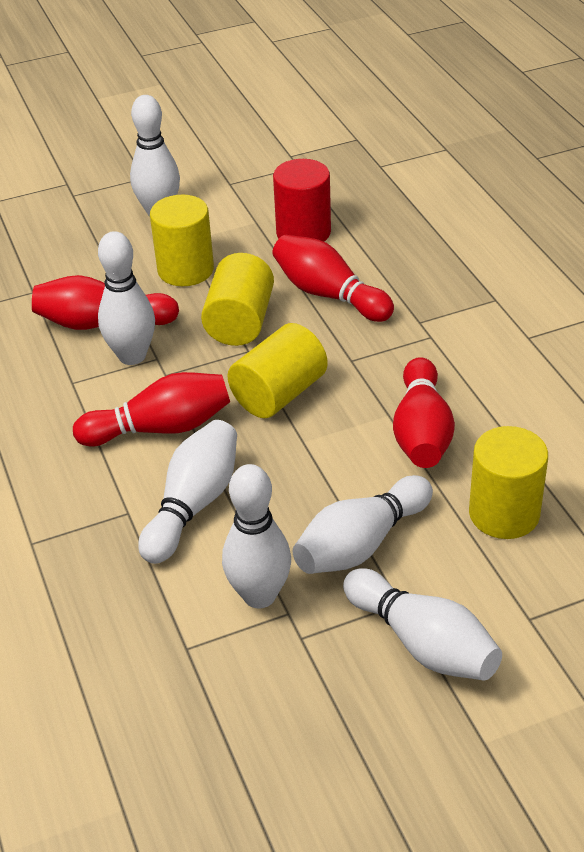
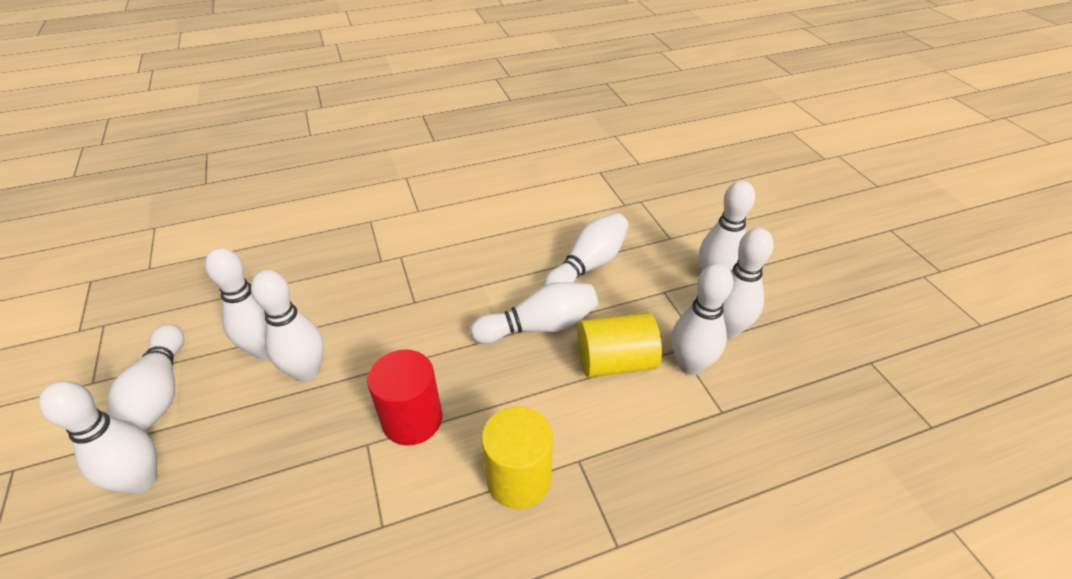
red bowling pin: 4 -> 0
white bowling pin: 6 -> 9
yellow cylinder: 4 -> 2

